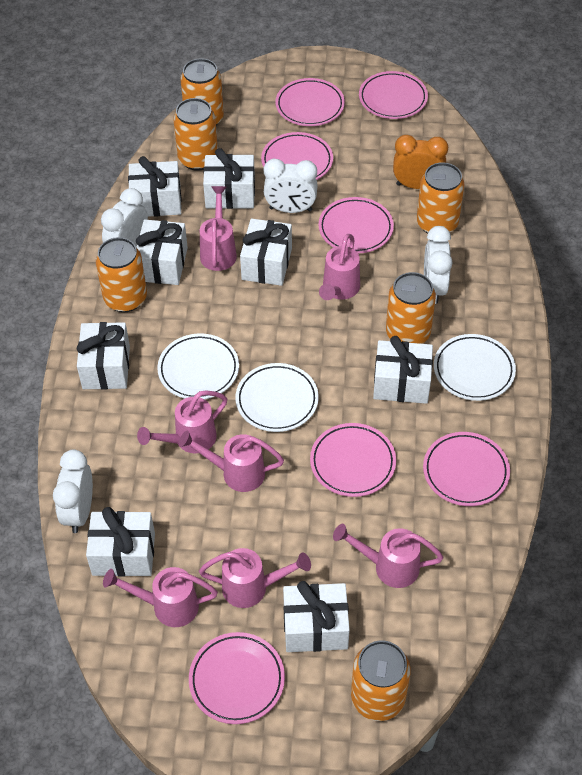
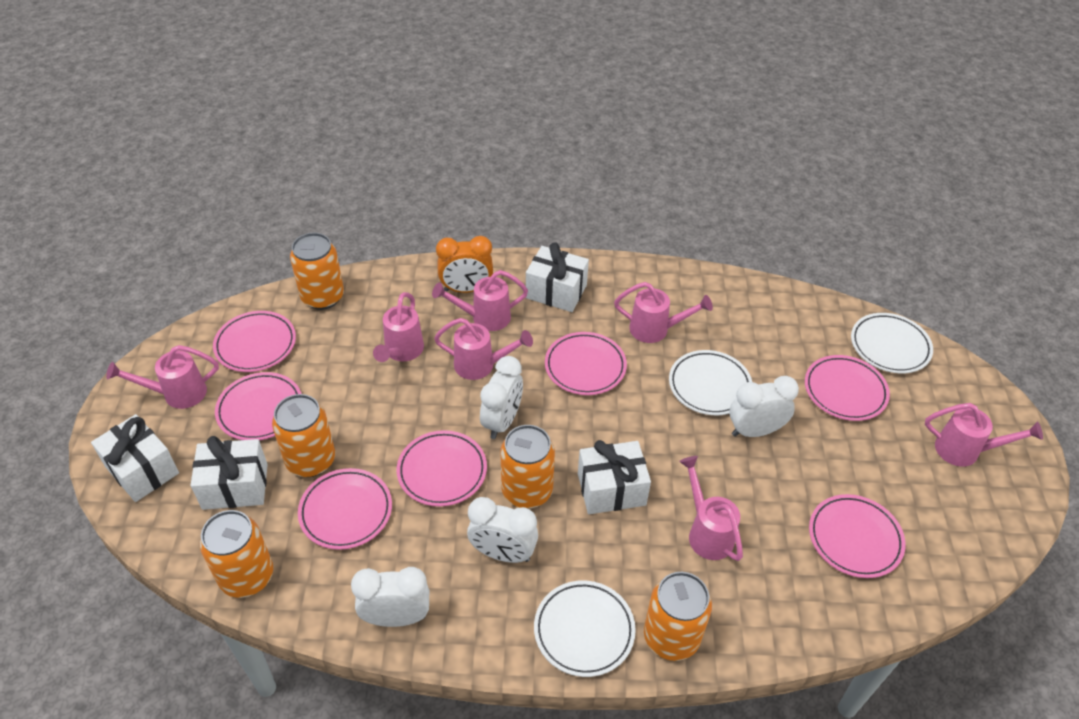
orange can: 6 -> 5
white gift: 8 -> 4

